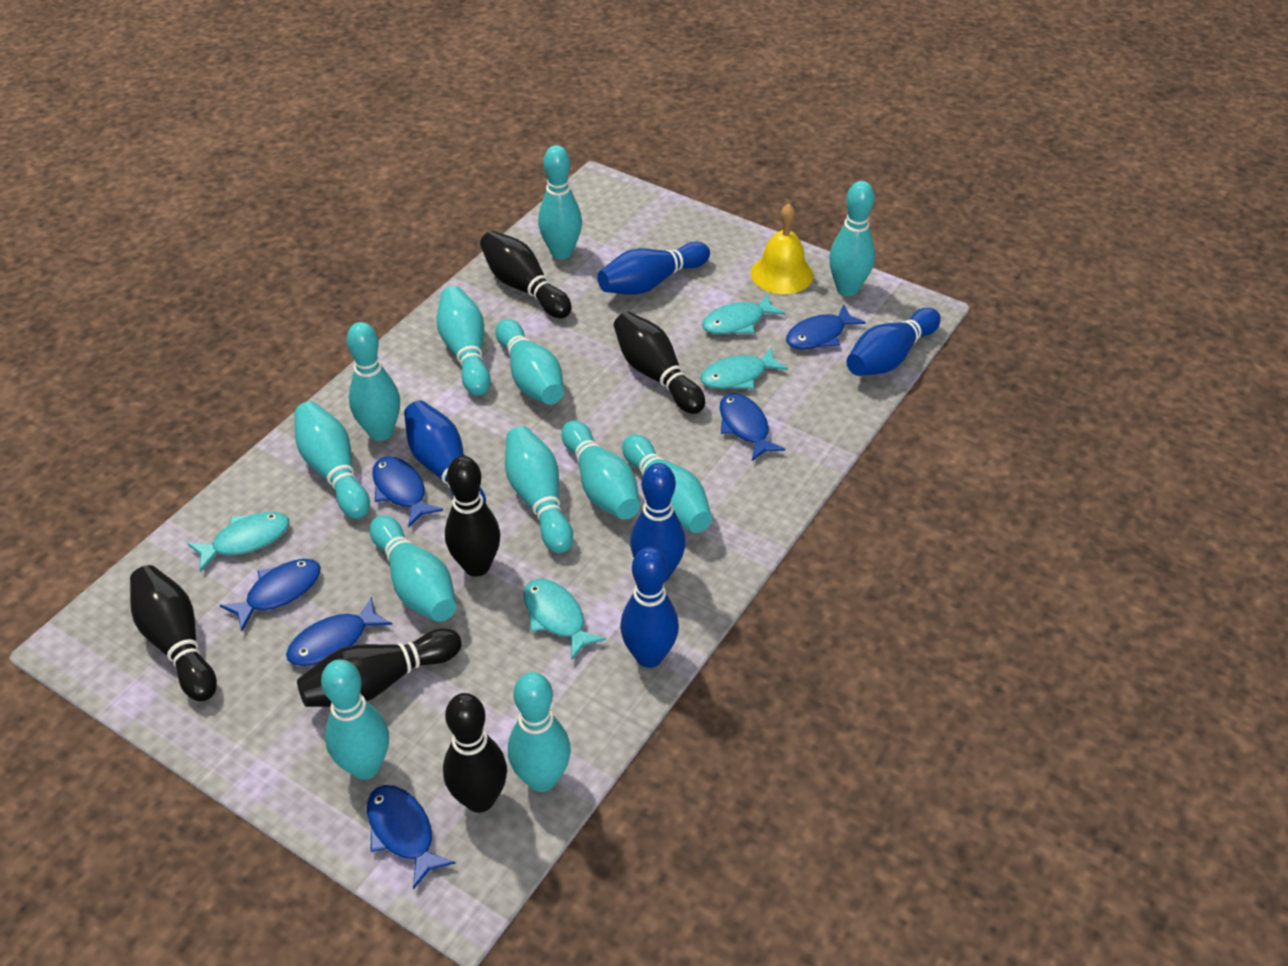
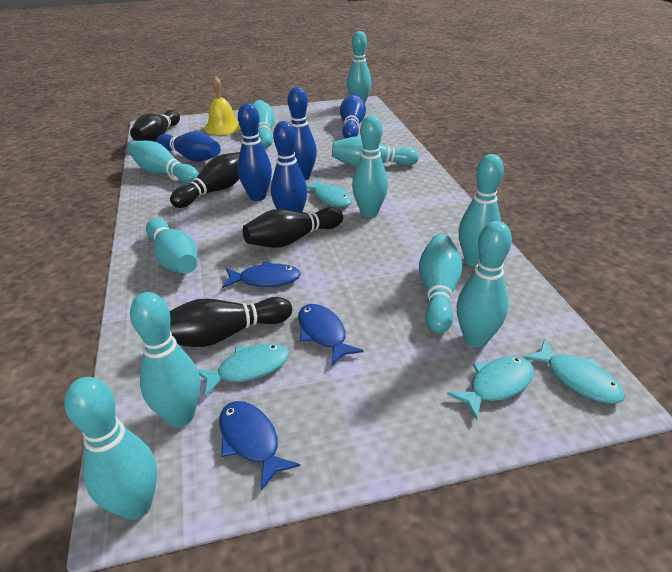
black bowling pin: 6 -> 4
blue fish: 6 -> 3
turquoise bowling pin: 12 -> 11

